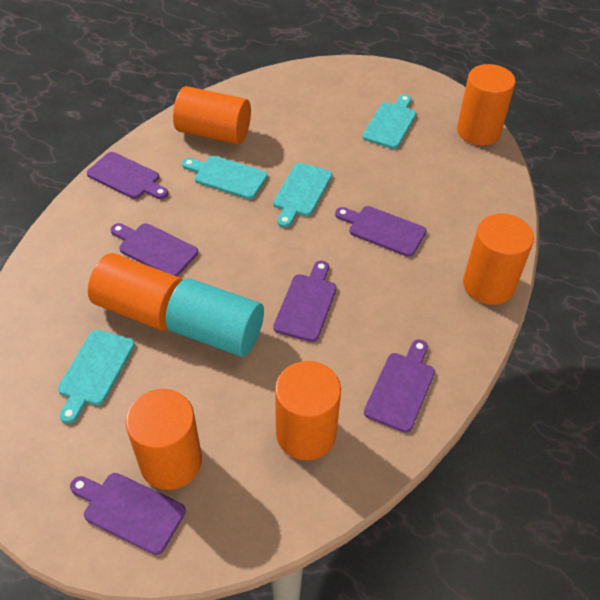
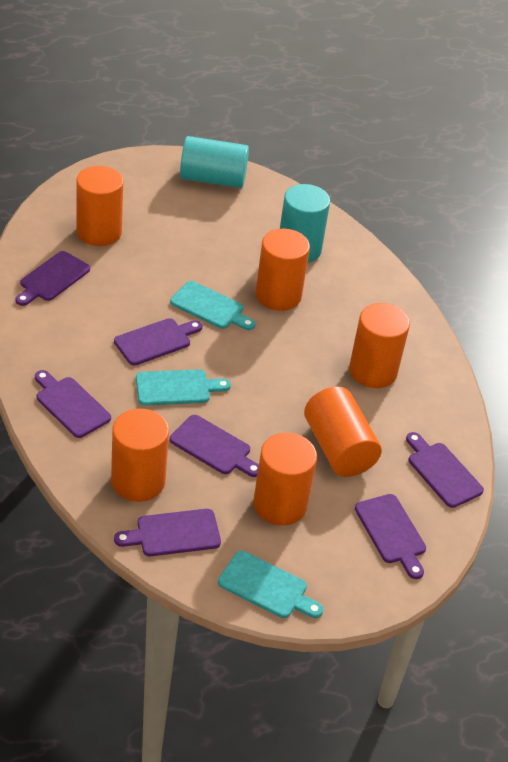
purple cutting board: 6 -> 7
turquoise cutting board: 4 -> 3
turquoise cylinder: 1 -> 2

